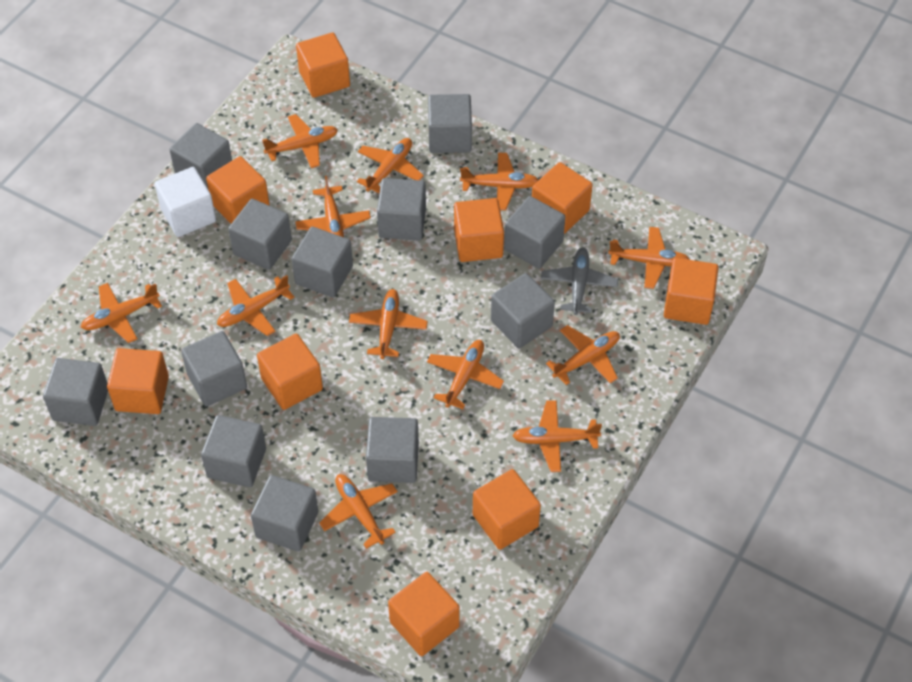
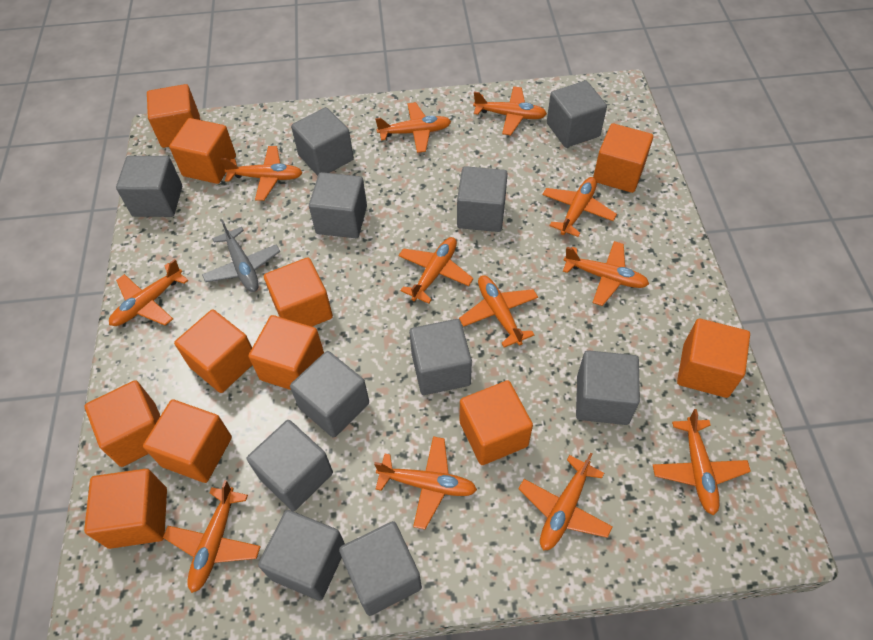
grey cube: 12 -> 11
orange cube: 9 -> 11
white cube: 1 -> 0

